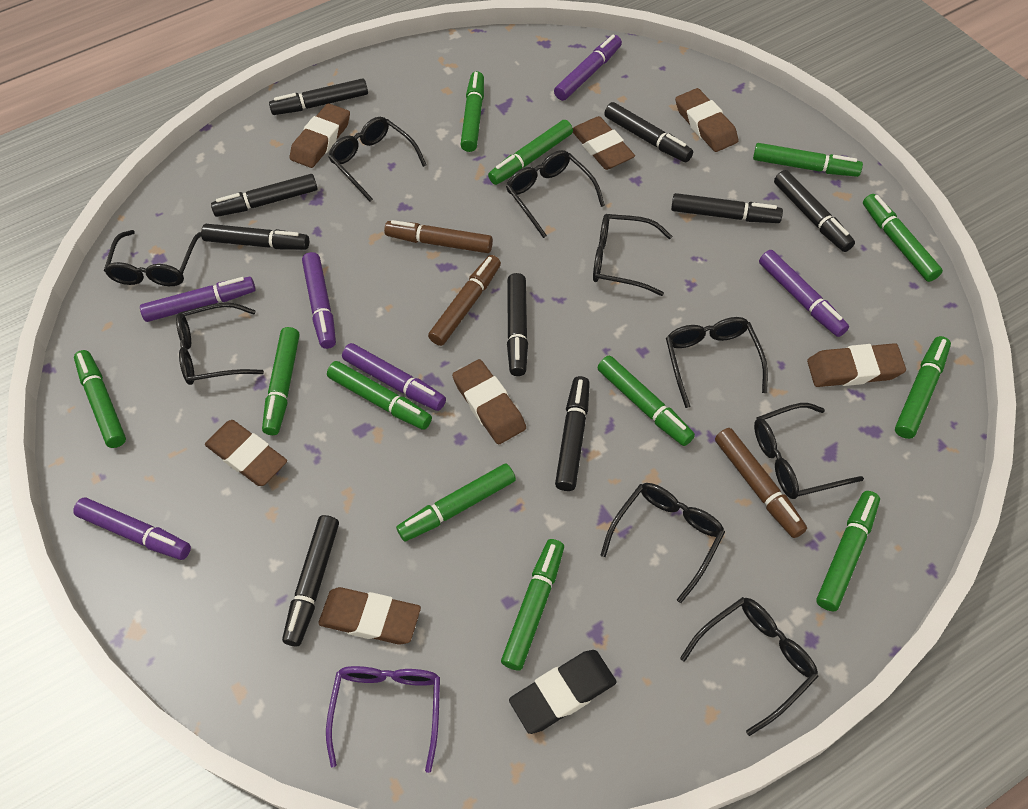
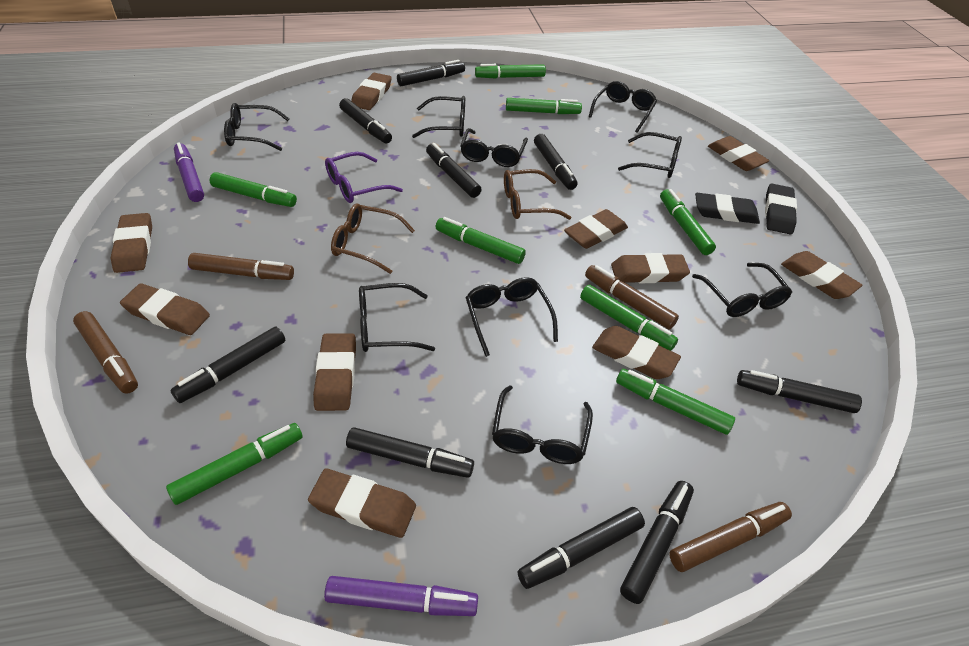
black eraser: 1 -> 2
brown eraser: 7 -> 10
brown glasses: 0 -> 2
brown marker: 3 -> 4
green marker: 12 -> 8
purple marker: 6 -> 2

